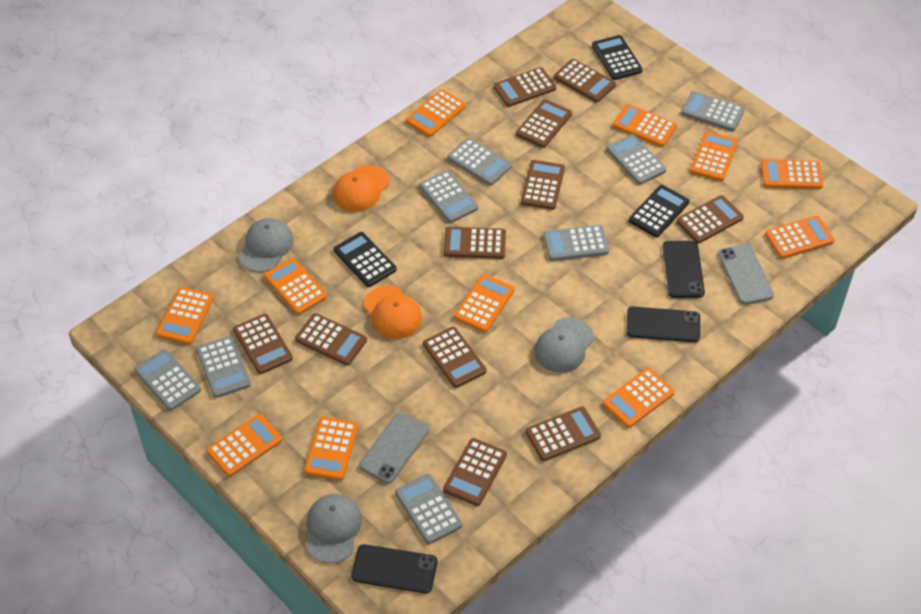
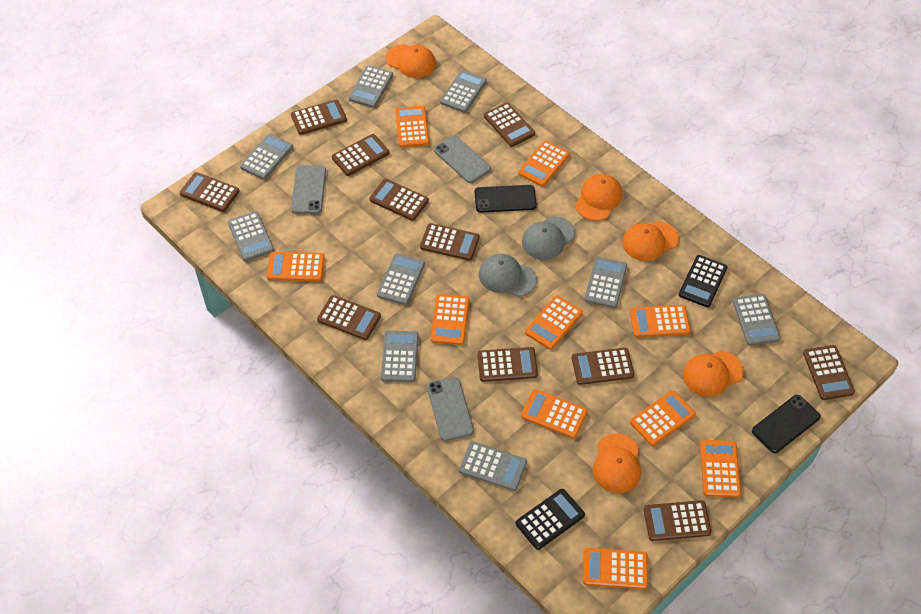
black calculator: 3 -> 2
black phone: 3 -> 2
grey calculator: 8 -> 9
grey cap: 3 -> 2
grey phone: 2 -> 3
orange calculator: 11 -> 10
orange cap: 2 -> 5

